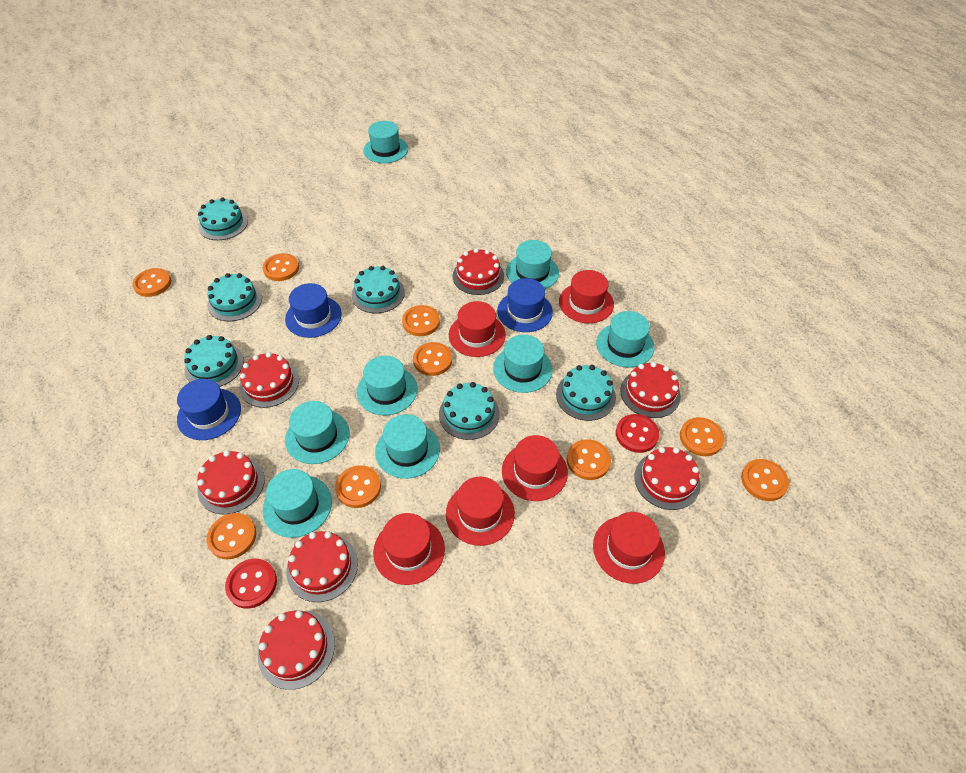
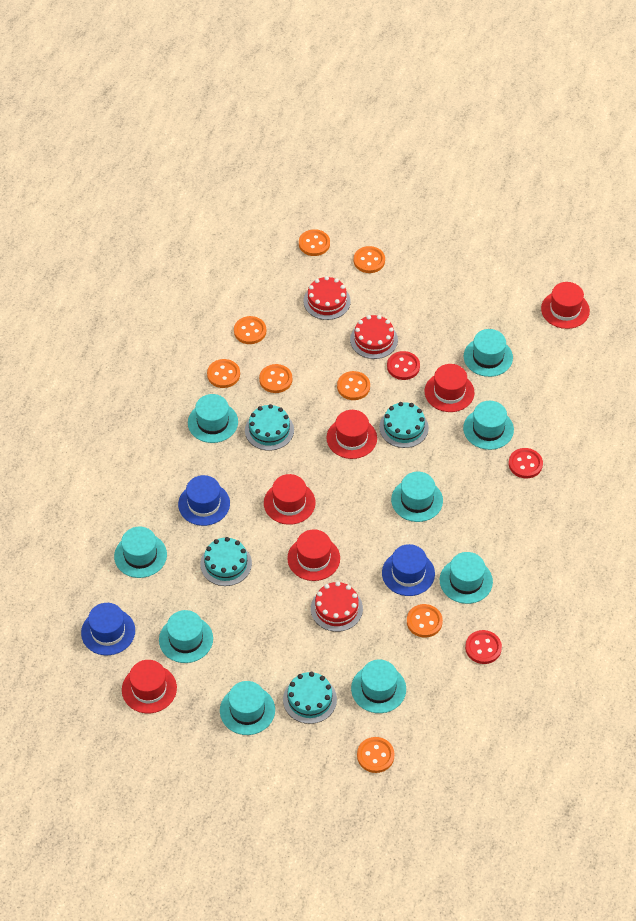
orange button: 9 -> 8
red button: 2 -> 3
red cake: 7 -> 3
turquoise cake: 6 -> 4
turquoise hat: 8 -> 9

